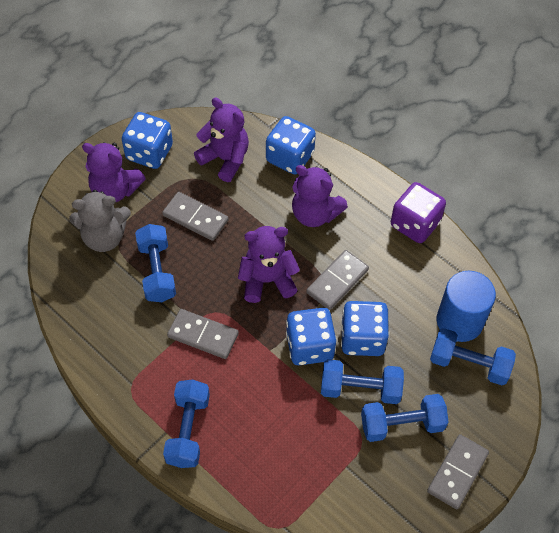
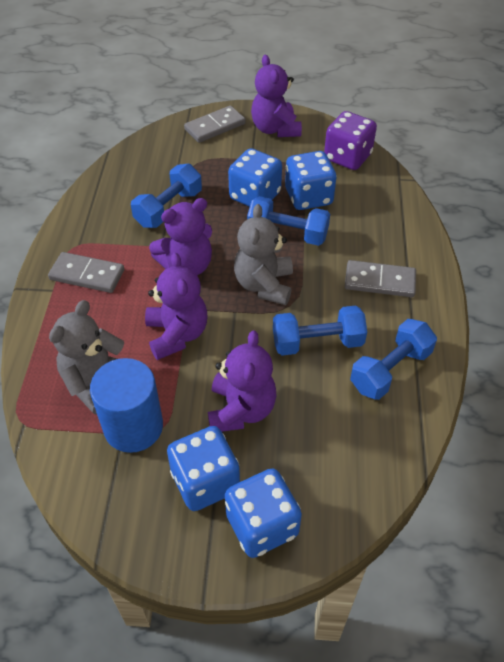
blue dumbbell: 5 -> 4
grey domino: 4 -> 3
grey teddy bear: 1 -> 2

